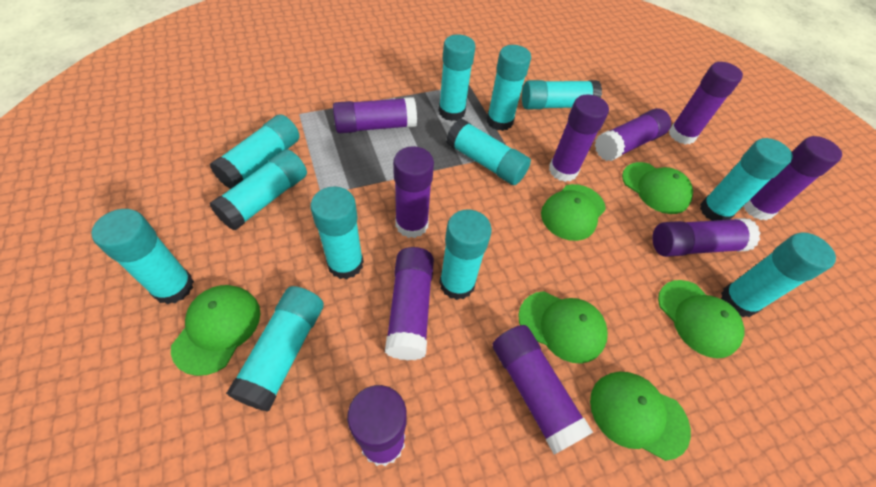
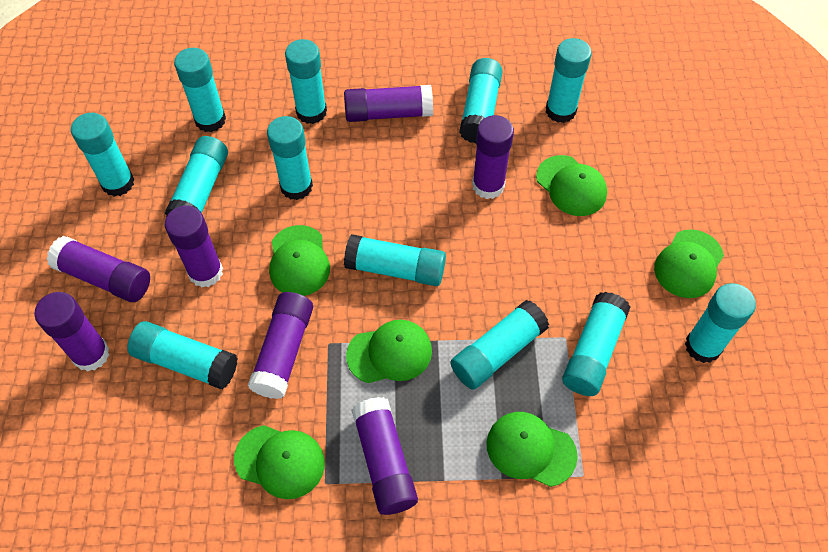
purple glue stick: 10 -> 7

